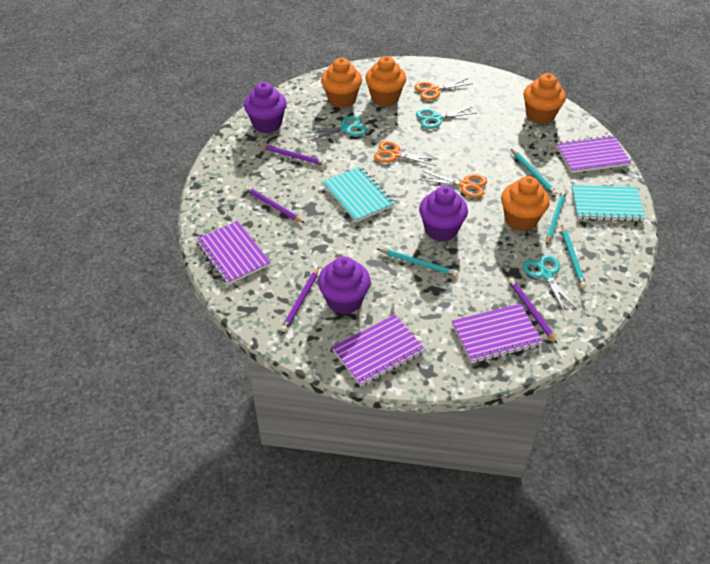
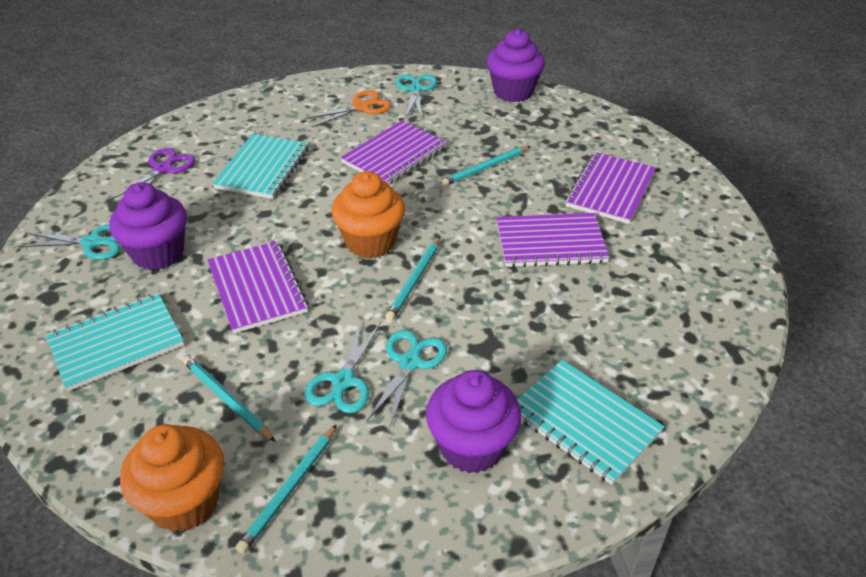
orange cupcake: 4 -> 2
orange scissors: 3 -> 1
purple pencil: 4 -> 0
purple scissors: 0 -> 1
turquoise notebook: 2 -> 3
turquoise scissors: 3 -> 4

